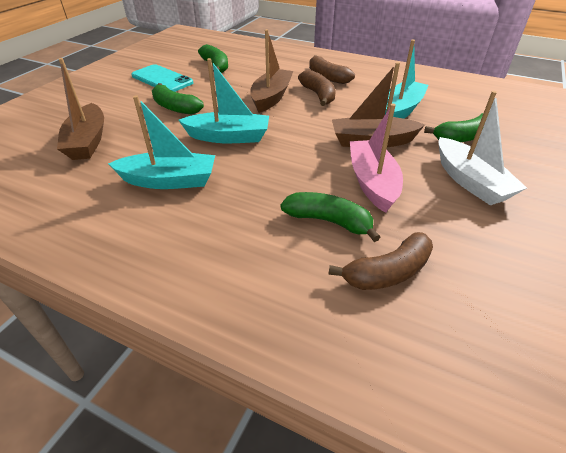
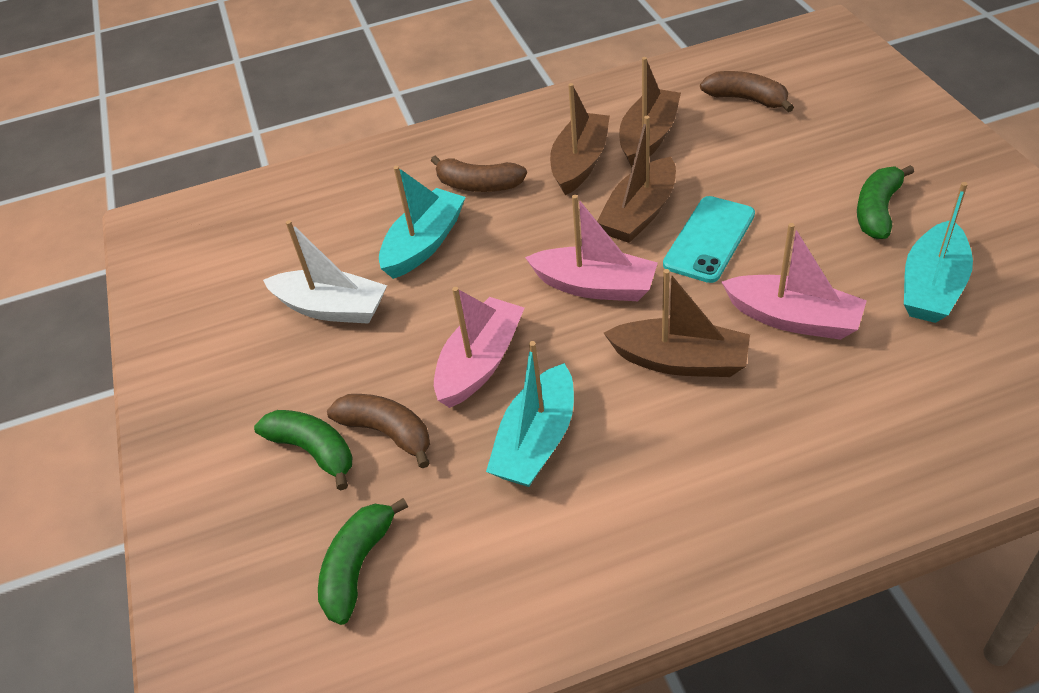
brown boat: 3 -> 4
green banana: 4 -> 3
pink boat: 1 -> 3

